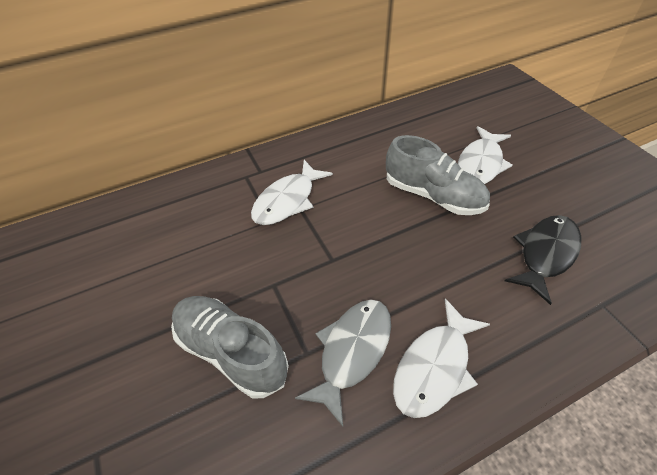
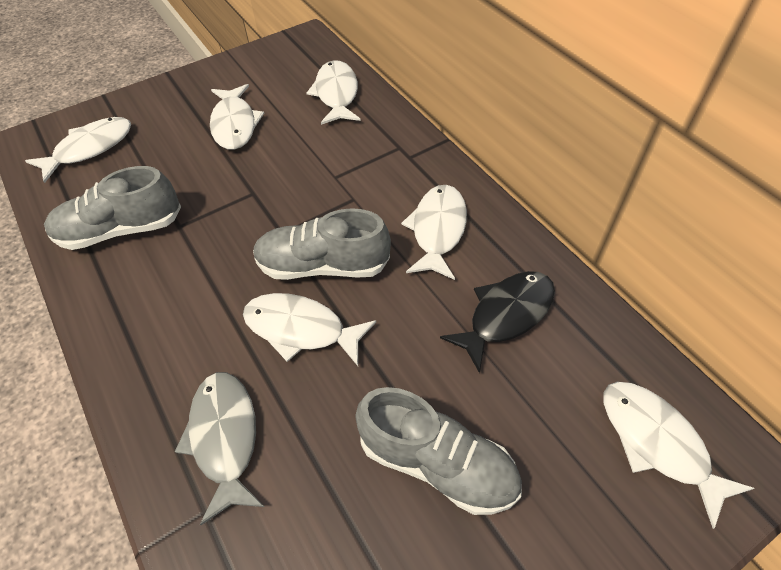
grey shoe: 2 -> 3
white fish: 3 -> 6

